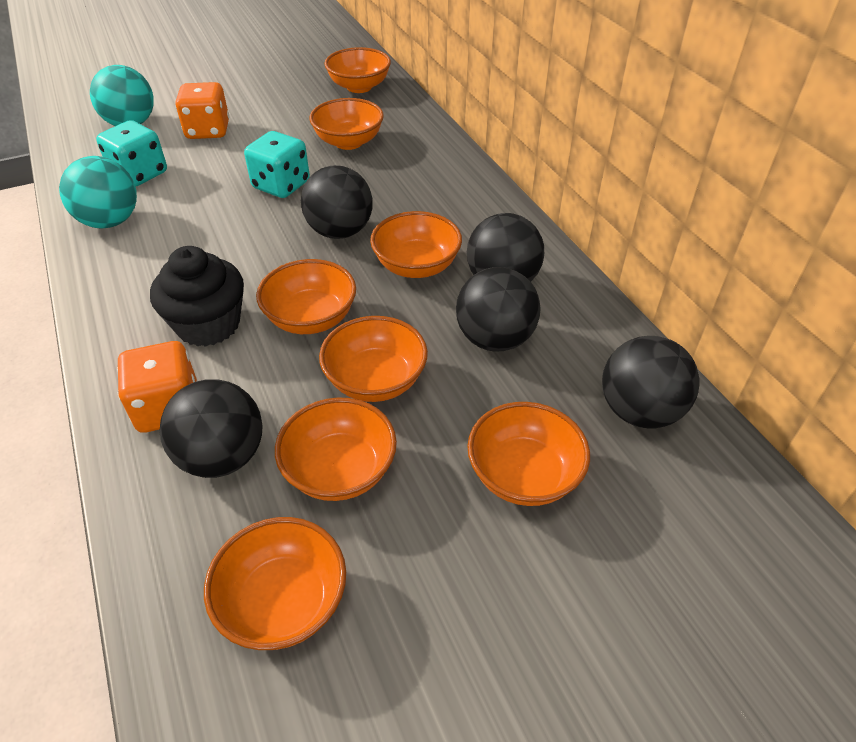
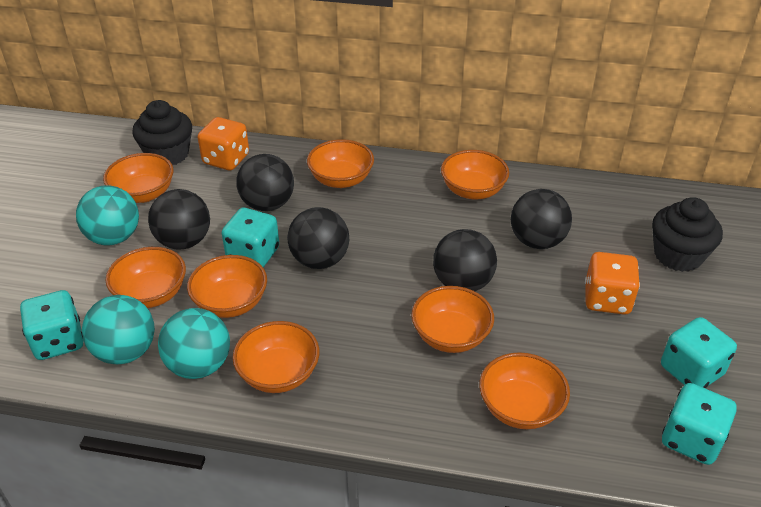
black cupcake: 1 -> 2
turquoise ball: 2 -> 3
turquoise dice: 2 -> 4

